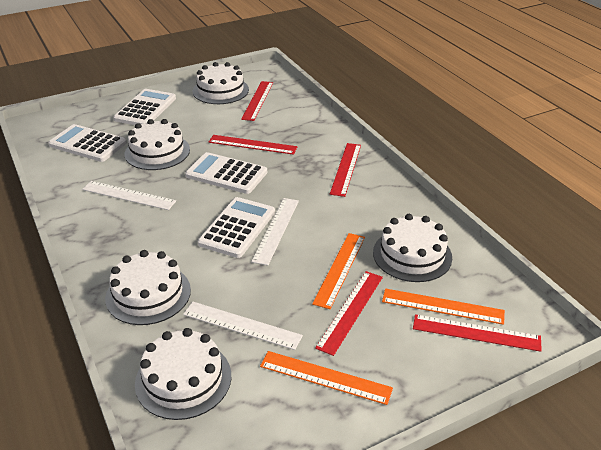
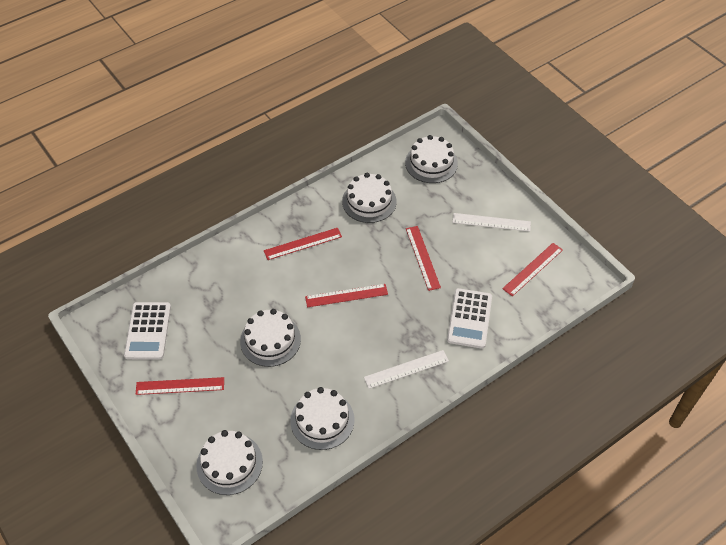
orange ruler: 3 -> 0
white calculator: 4 -> 2
white ruler: 3 -> 2

